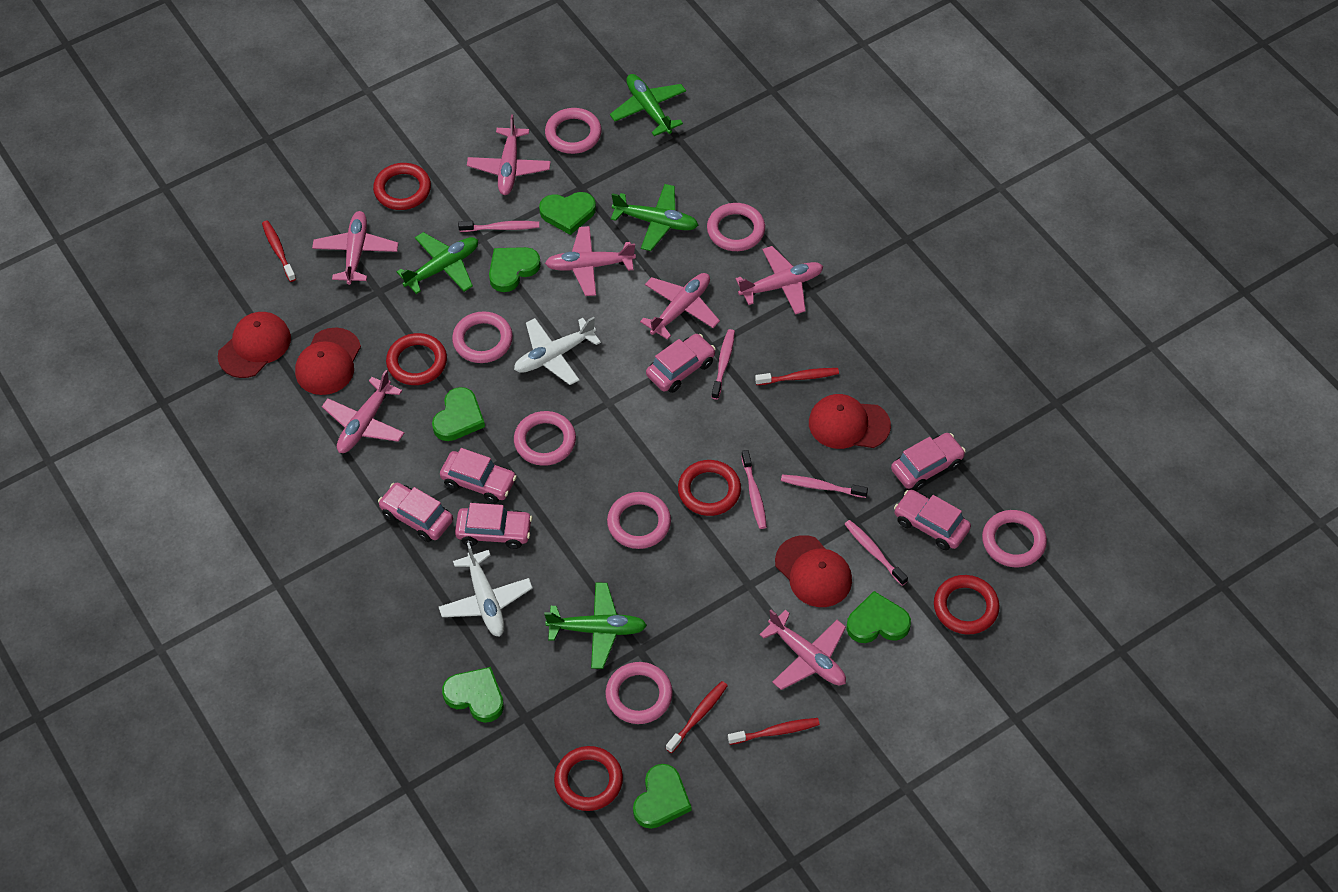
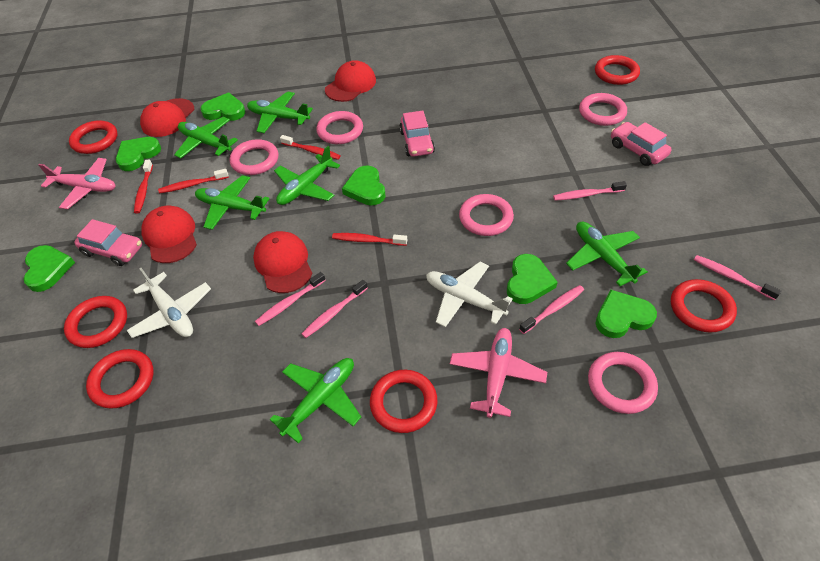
green plane: 4 -> 6
pink car: 6 -> 3
pink plane: 7 -> 2
pink ring: 7 -> 5
red ring: 5 -> 6

